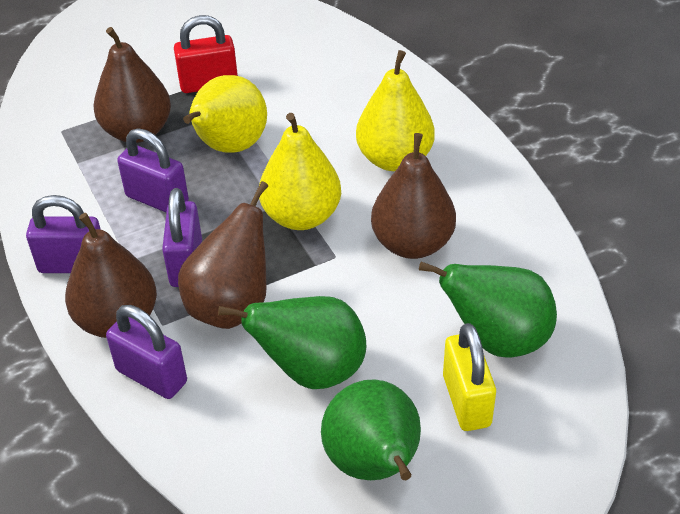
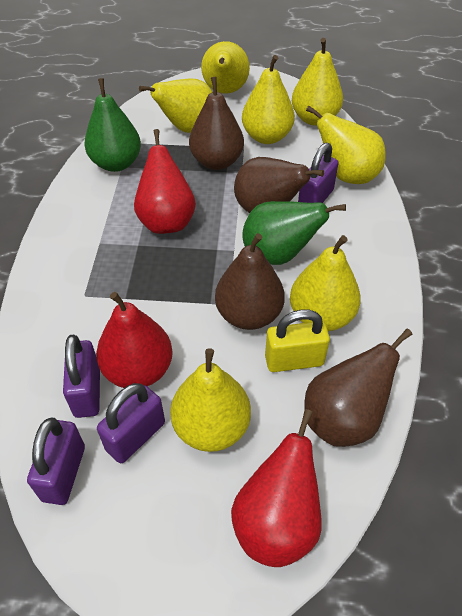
green pear: 3 -> 2
red padlock: 1 -> 0
red pear: 0 -> 3
yellow pear: 3 -> 7

